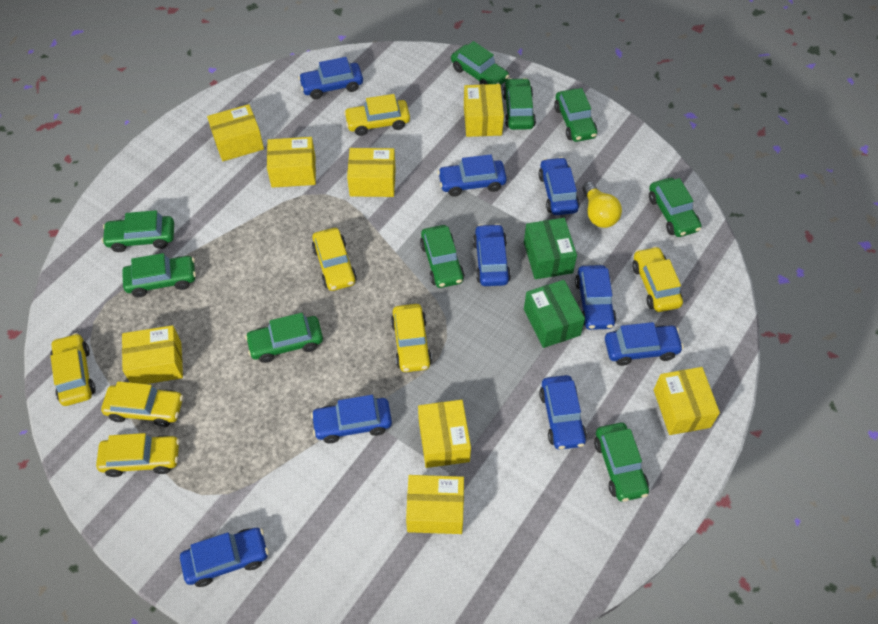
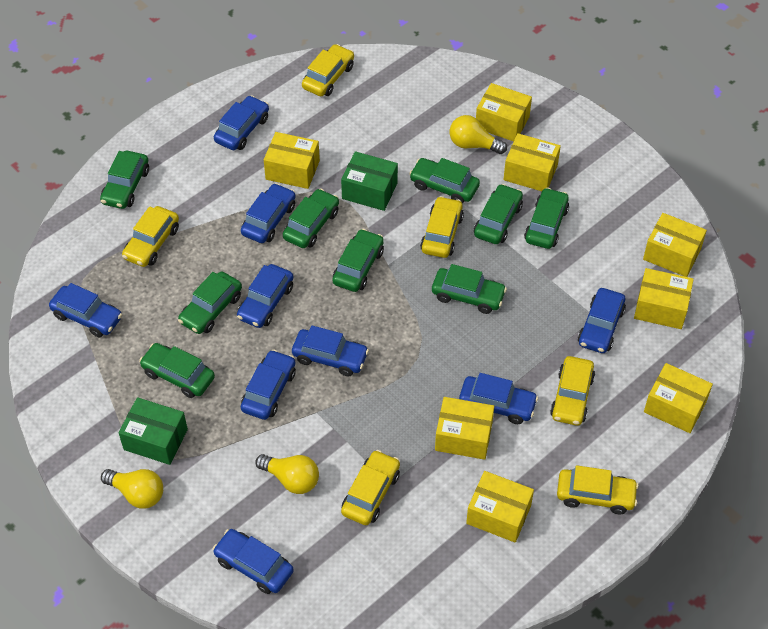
yellow car: 7 -> 6
yellow light bulb: 1 -> 3

